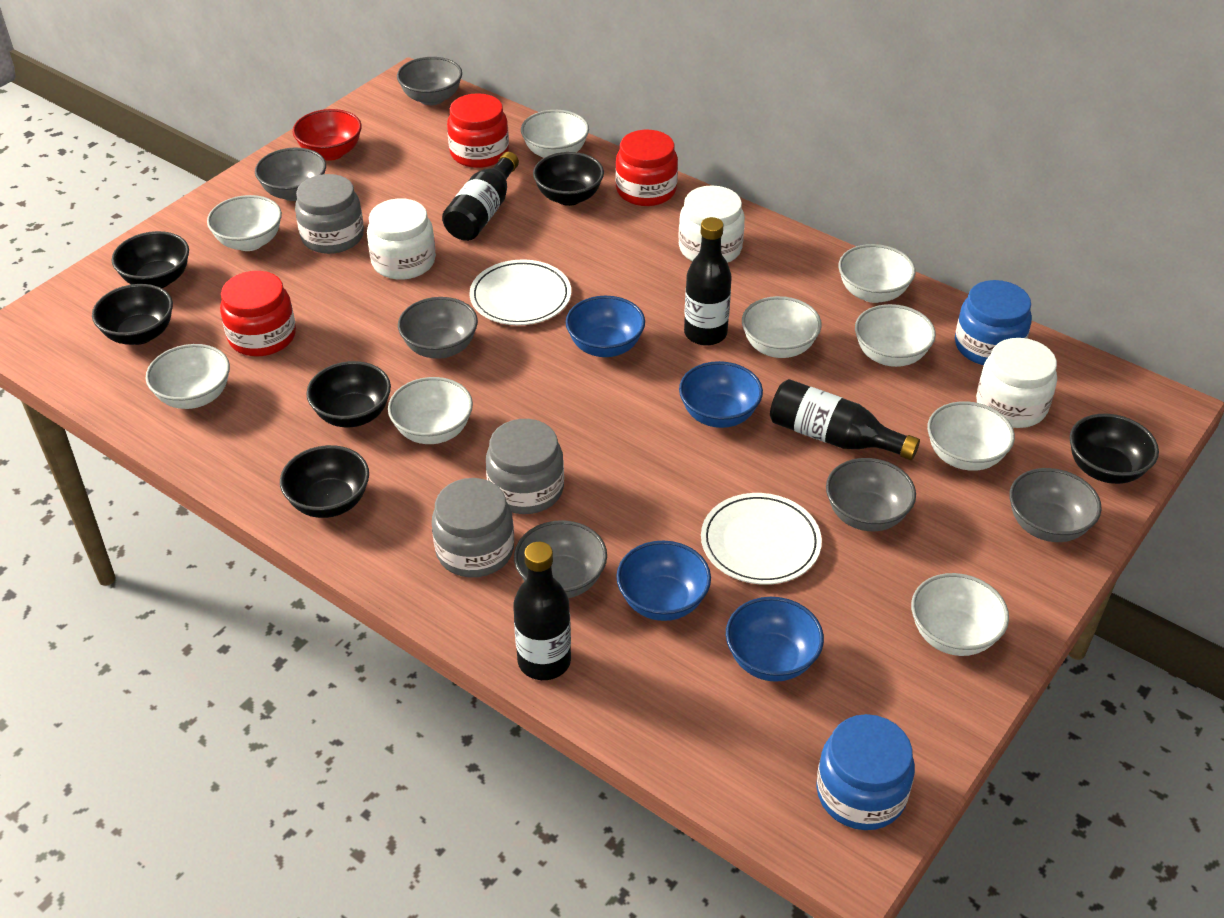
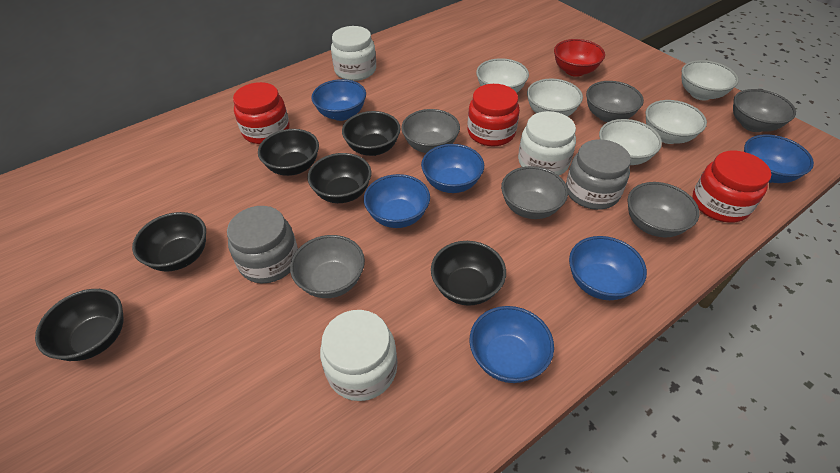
black bottle: 4 -> 0
blue bowl: 4 -> 6
blue jar: 2 -> 0
grey jar: 3 -> 2
white bowl: 9 -> 5
white plate: 2 -> 0

